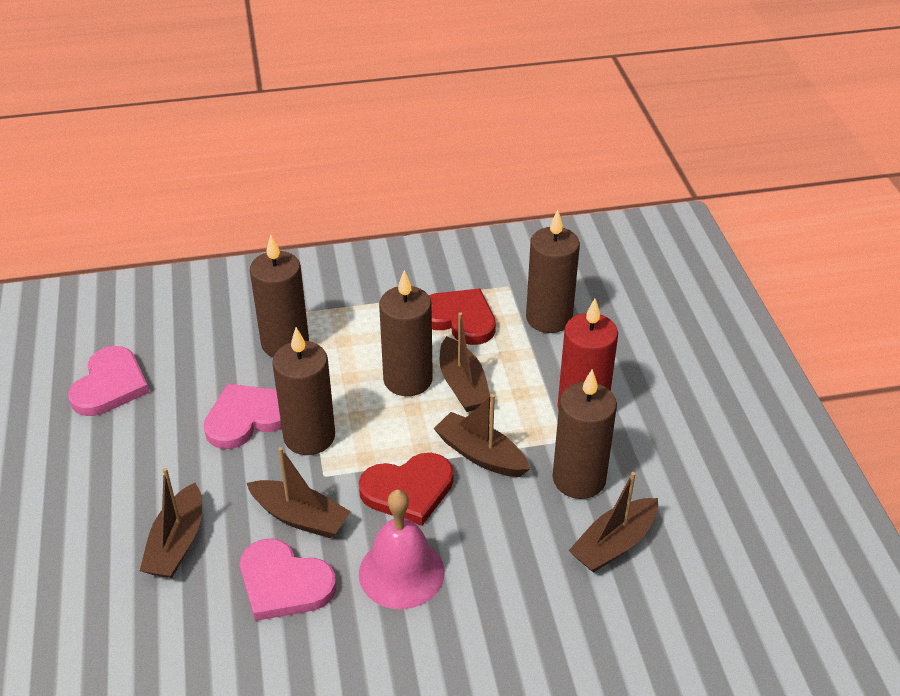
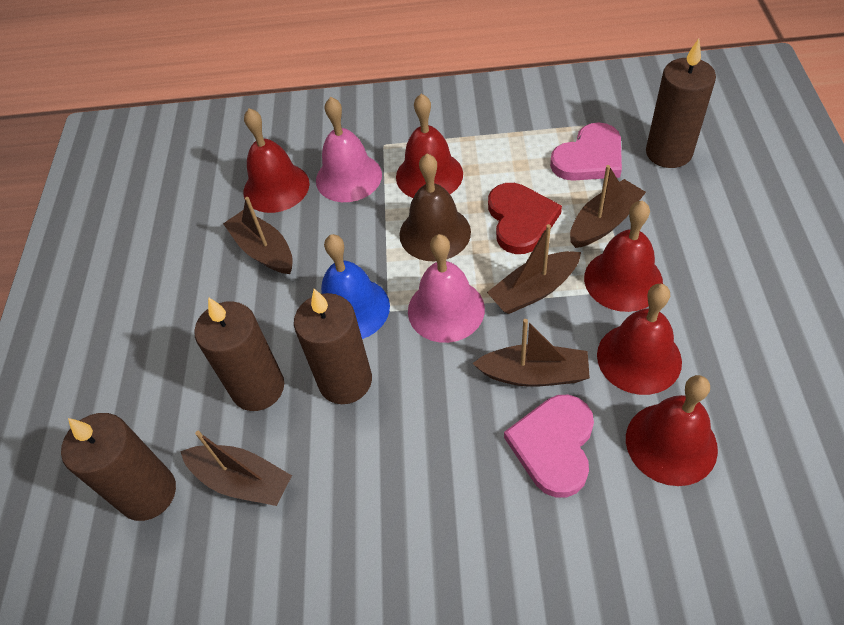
blue bell: 0 -> 1
brown bell: 0 -> 1
brown candle: 5 -> 4
pink bell: 1 -> 2
pink heart: 3 -> 2
red bell: 0 -> 5
red candle: 1 -> 0
red heart: 2 -> 1

